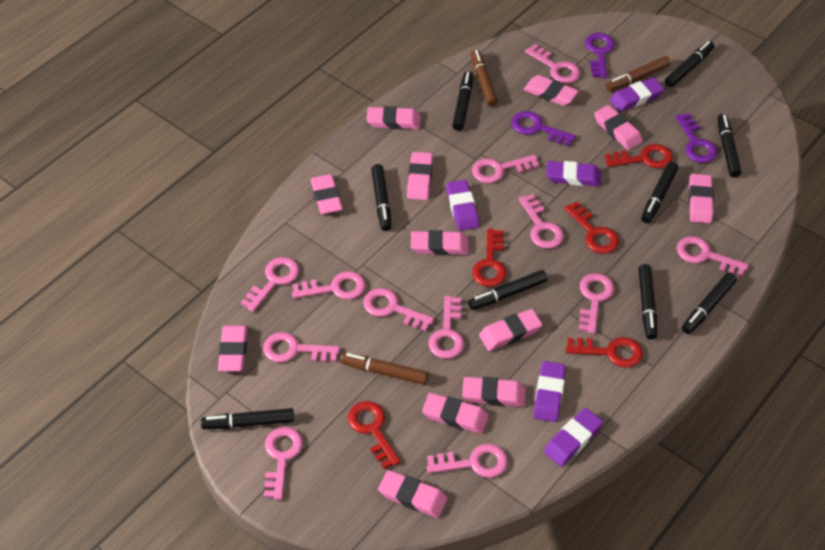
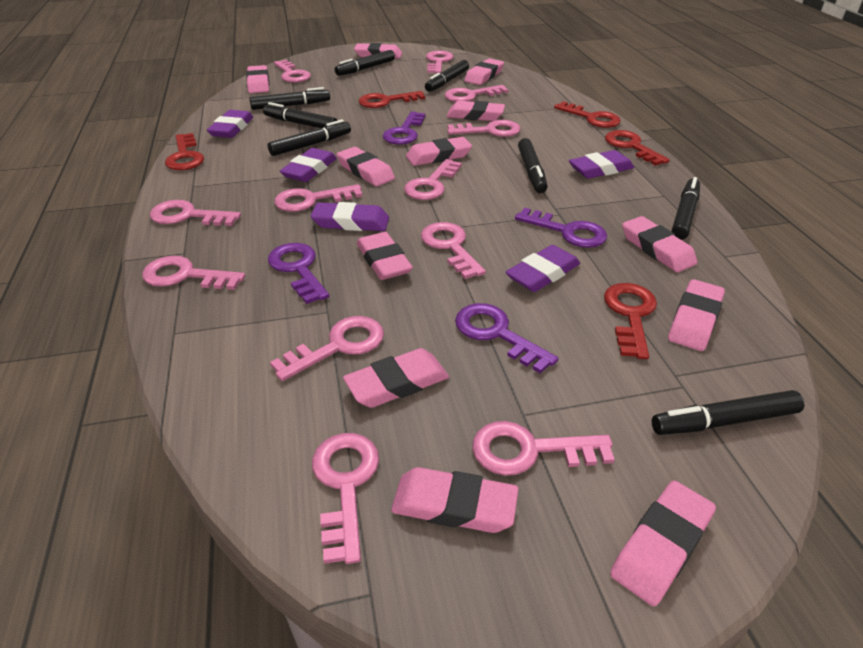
black marker: 9 -> 8
brown marker: 3 -> 0
purple key: 3 -> 4

